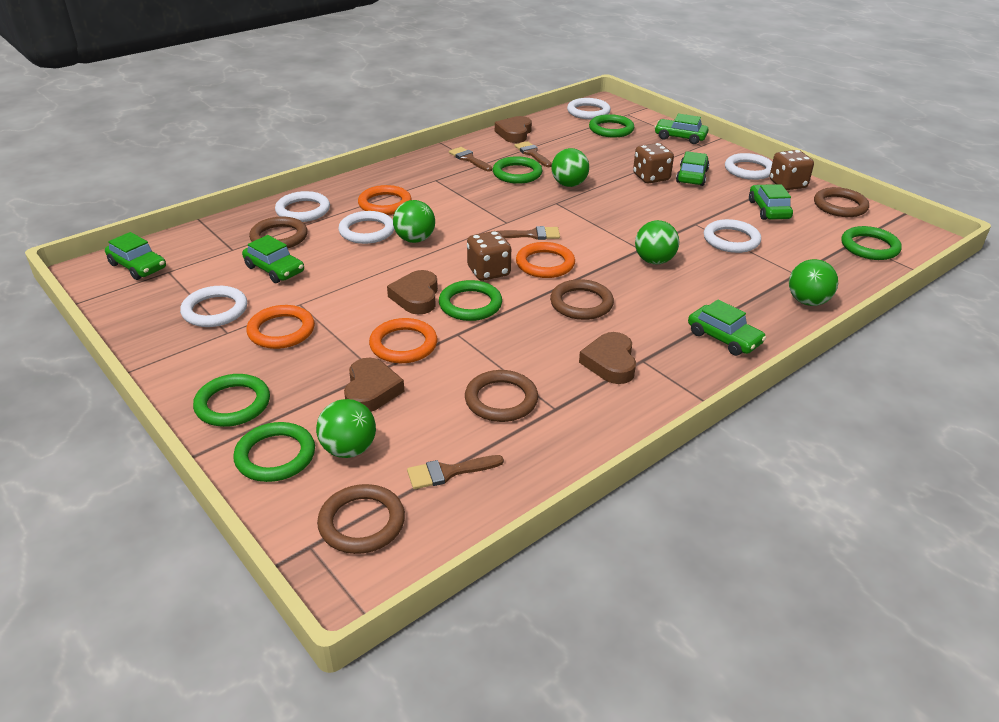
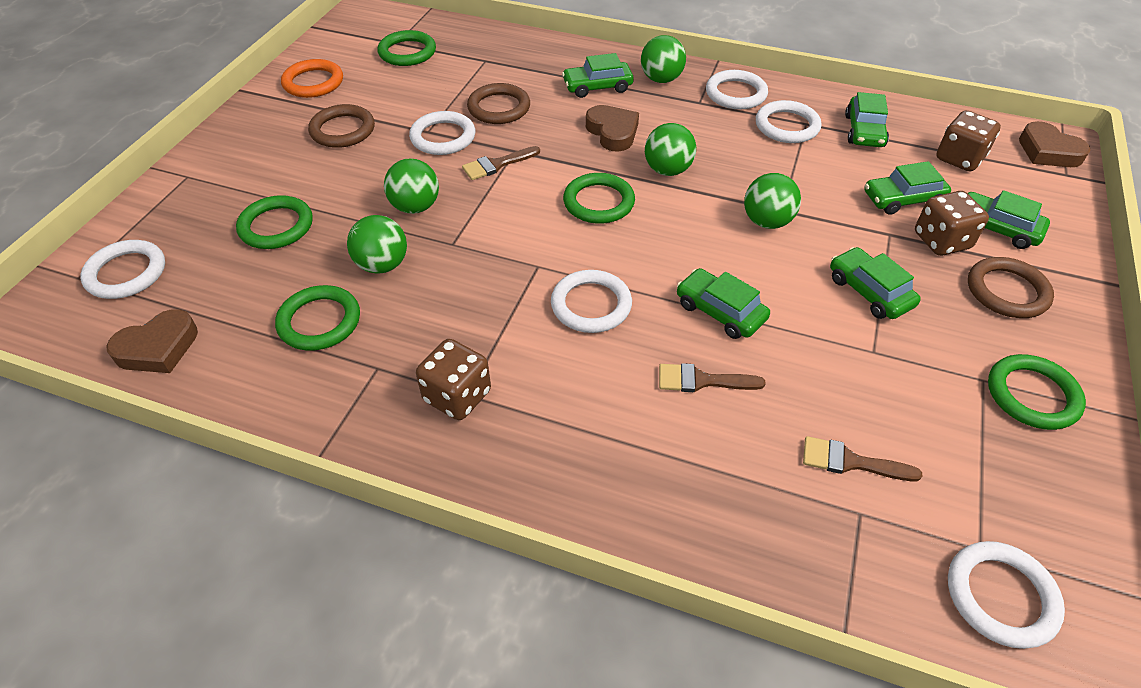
brown brush: 4 -> 3
brown heart: 4 -> 3
brown ring: 5 -> 3
green ring: 6 -> 5
orange ring: 4 -> 1

